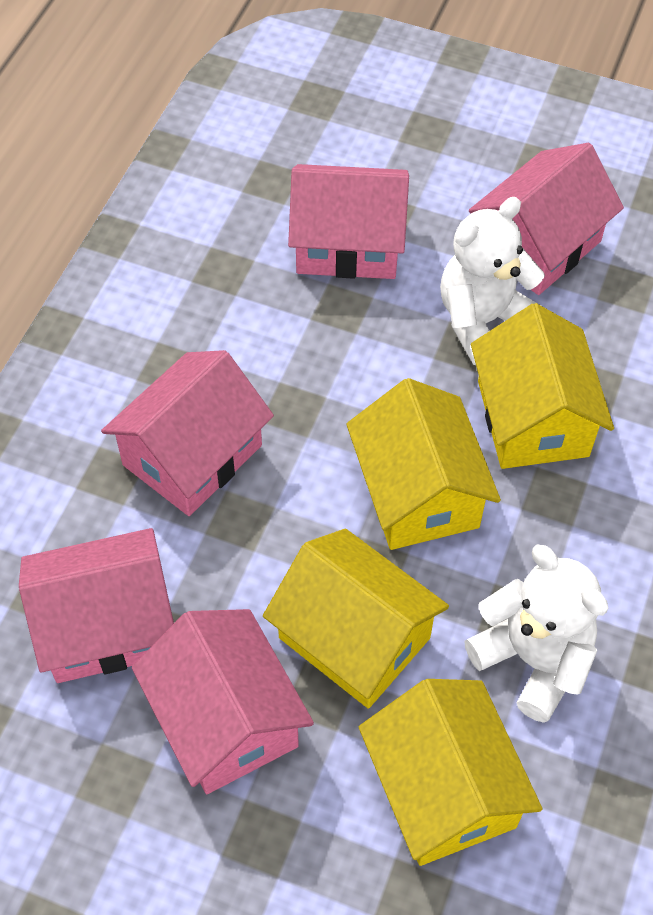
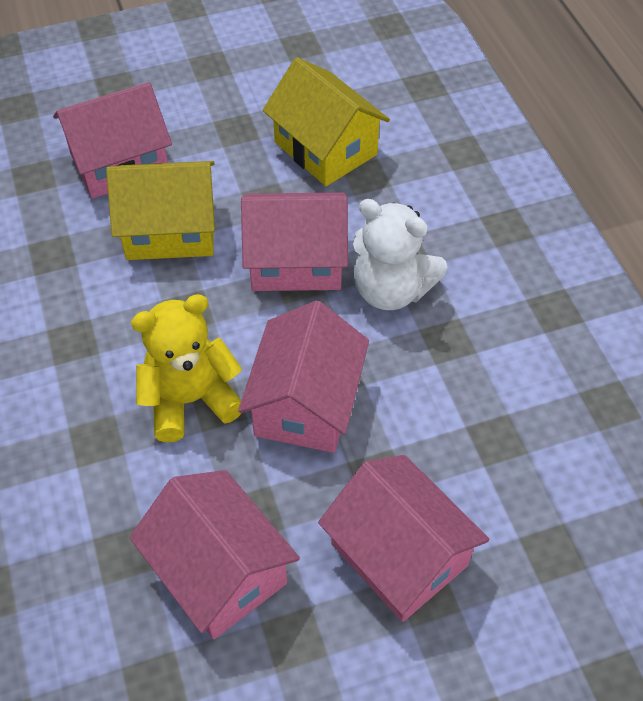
white teddy bear: 2 -> 1
yellow house: 4 -> 2
yellow teddy bear: 0 -> 1

